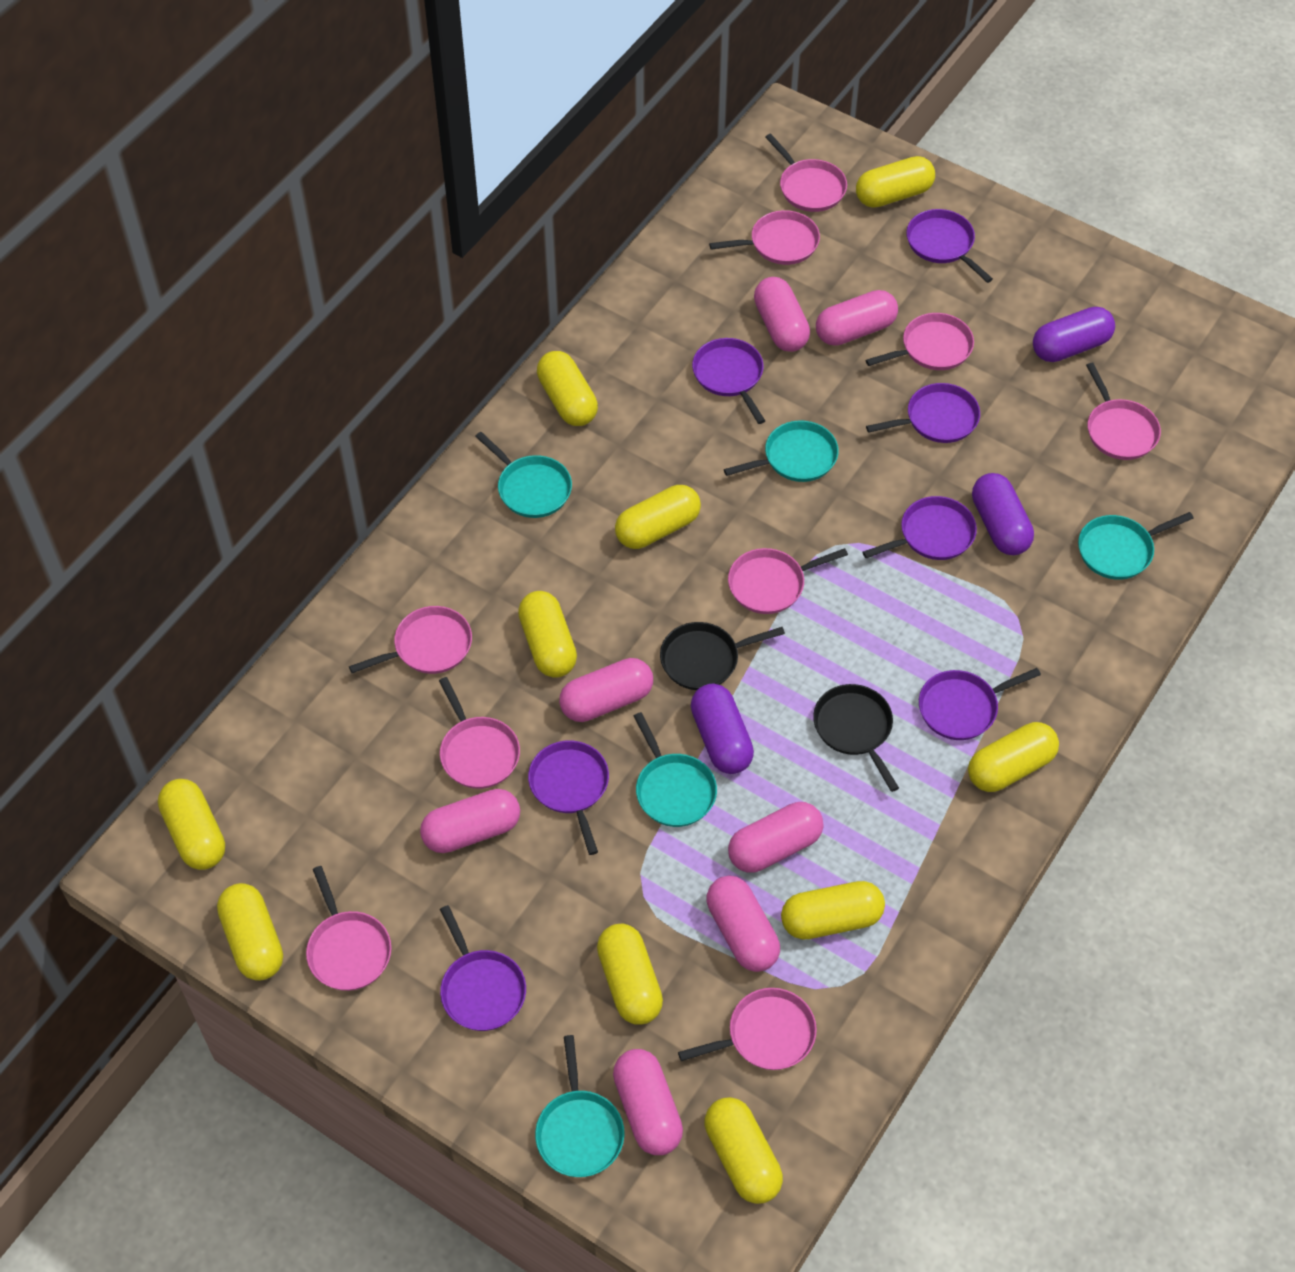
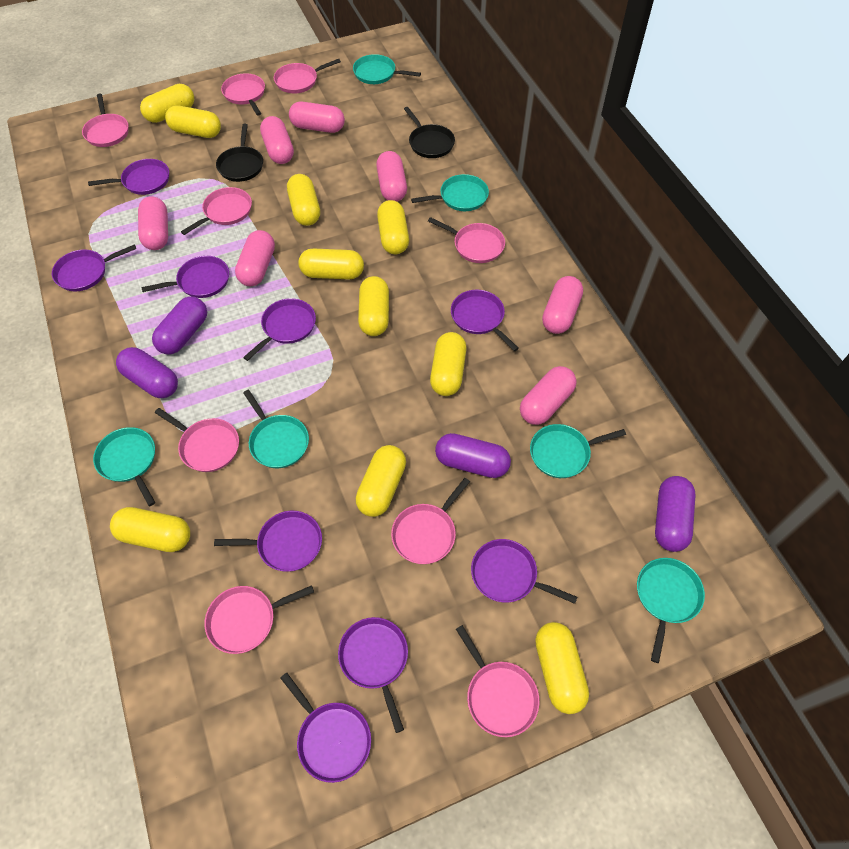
purple capsule: 3 -> 4
purple pan: 7 -> 9
turquoise pan: 5 -> 6

